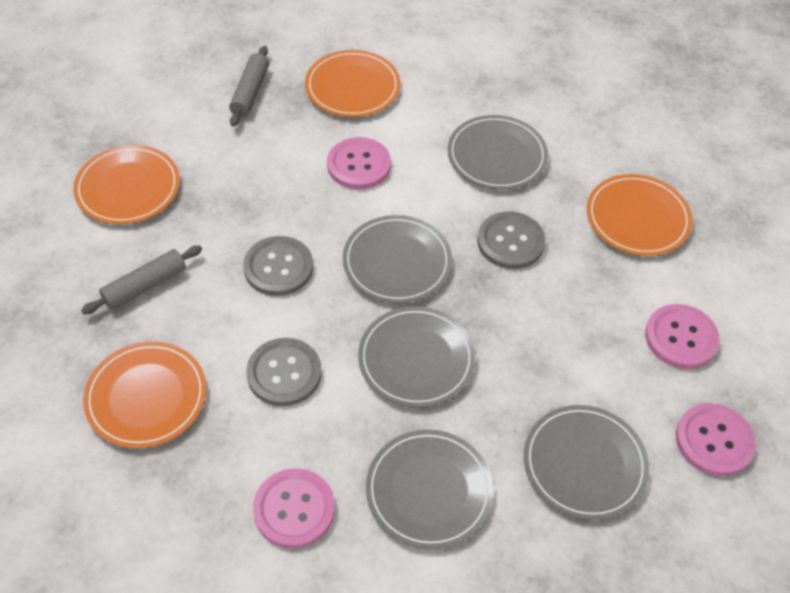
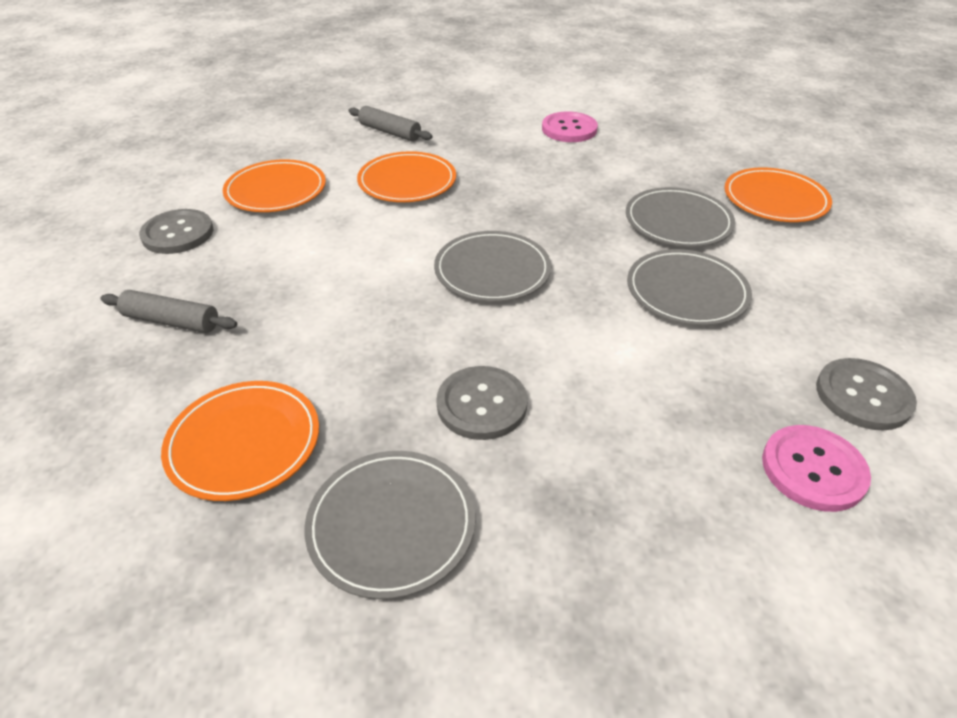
grey plate: 5 -> 4
pink button: 4 -> 2

